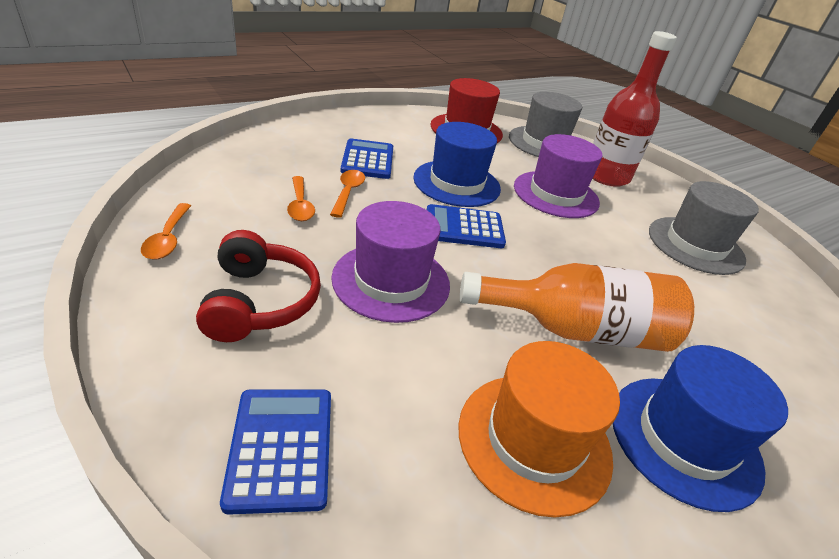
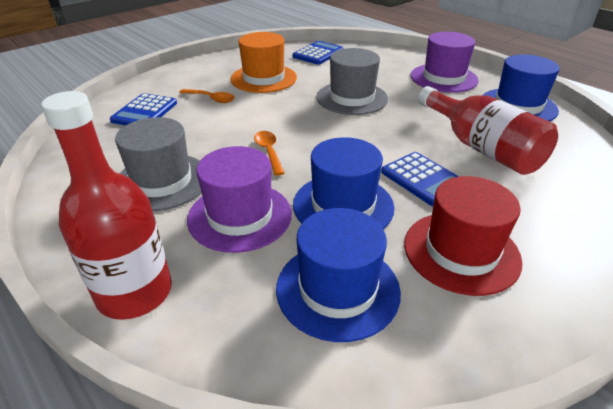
blue hat: 2 -> 3
orange bottle: 1 -> 0
orange spoon: 3 -> 2
red bottle: 1 -> 2
red headphones: 1 -> 0

